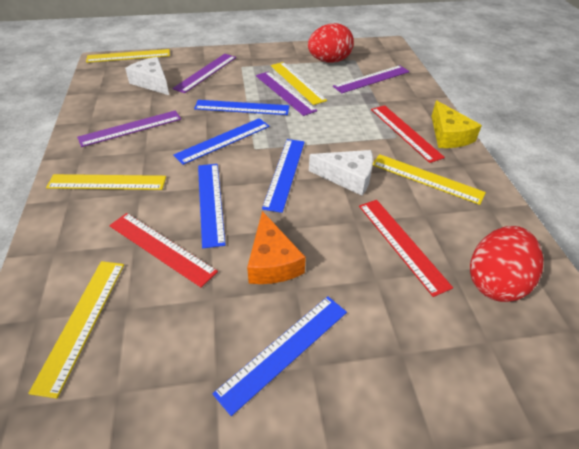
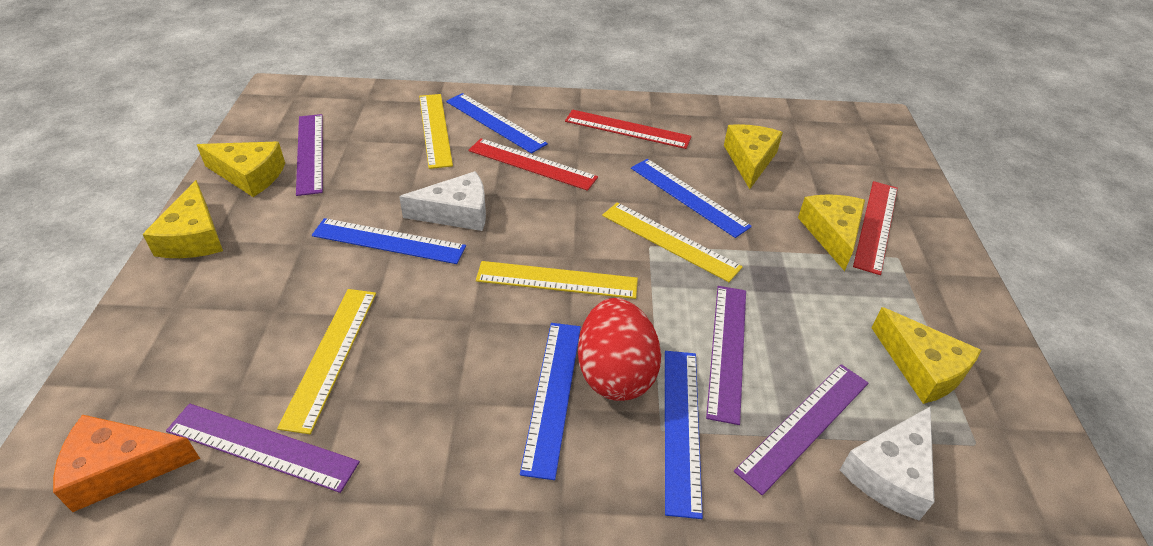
red egg: 2 -> 1
yellow cheese: 1 -> 5
yellow ruler: 5 -> 4

